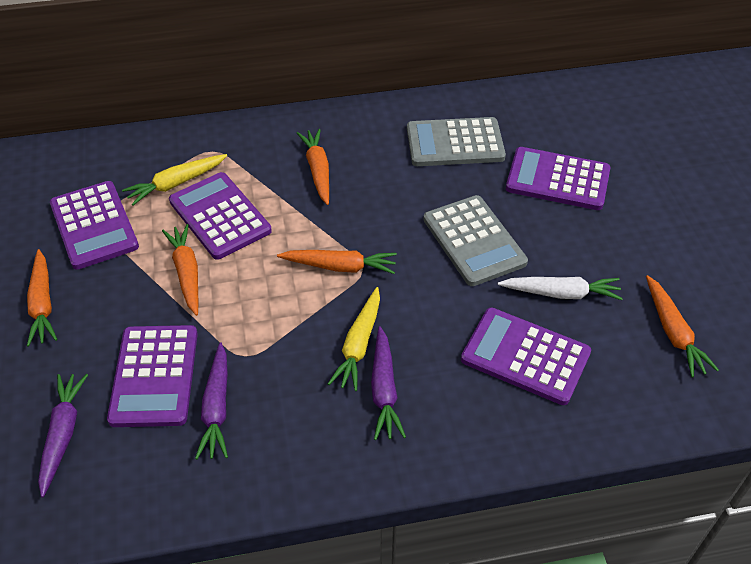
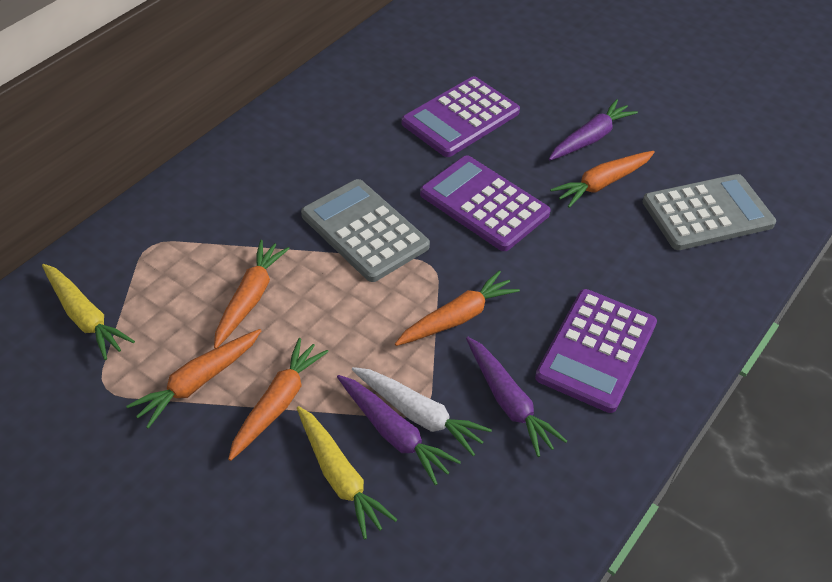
purple calculator: 5 -> 3

